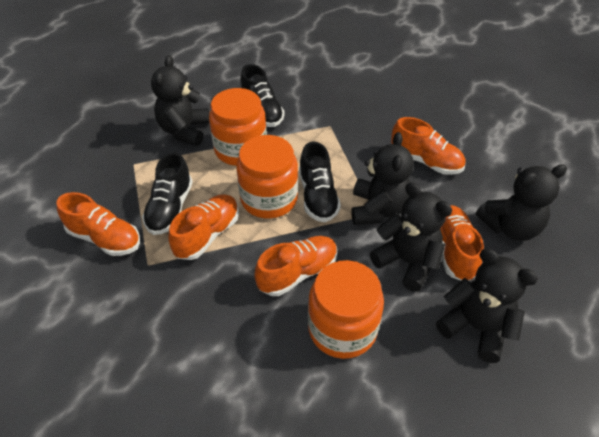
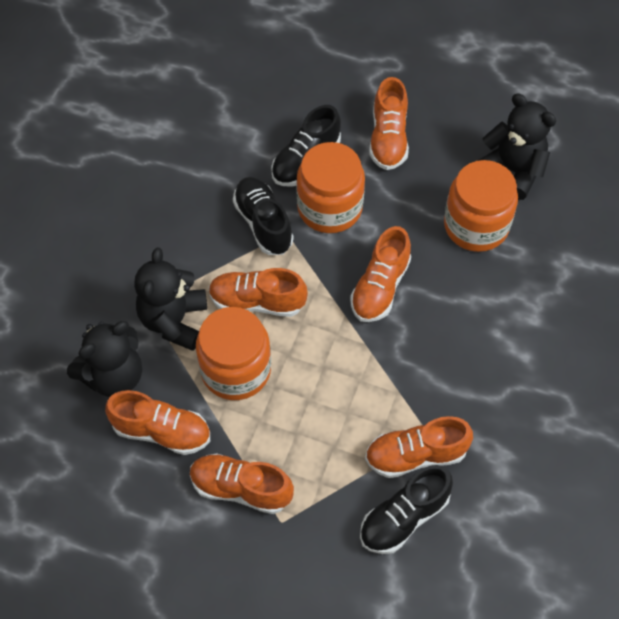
black teddy bear: 5 -> 3
orange shoe: 5 -> 6

